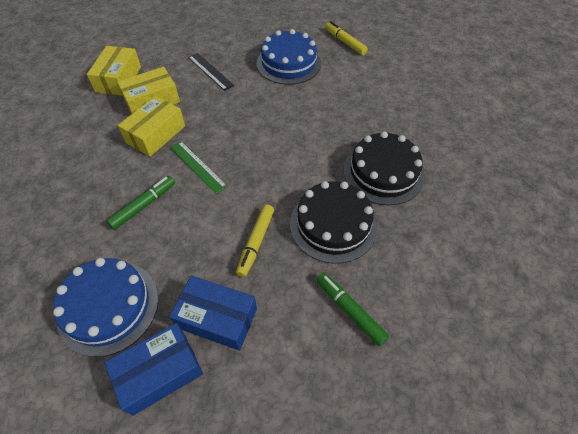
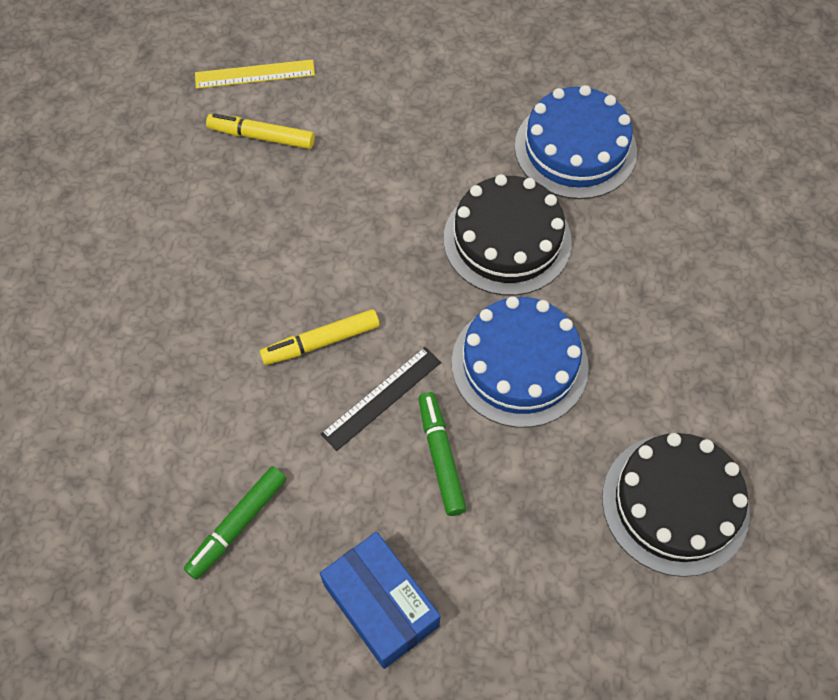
blue box: 2 -> 1
green ruler: 1 -> 0
yellow box: 3 -> 0
yellow ruler: 0 -> 1

